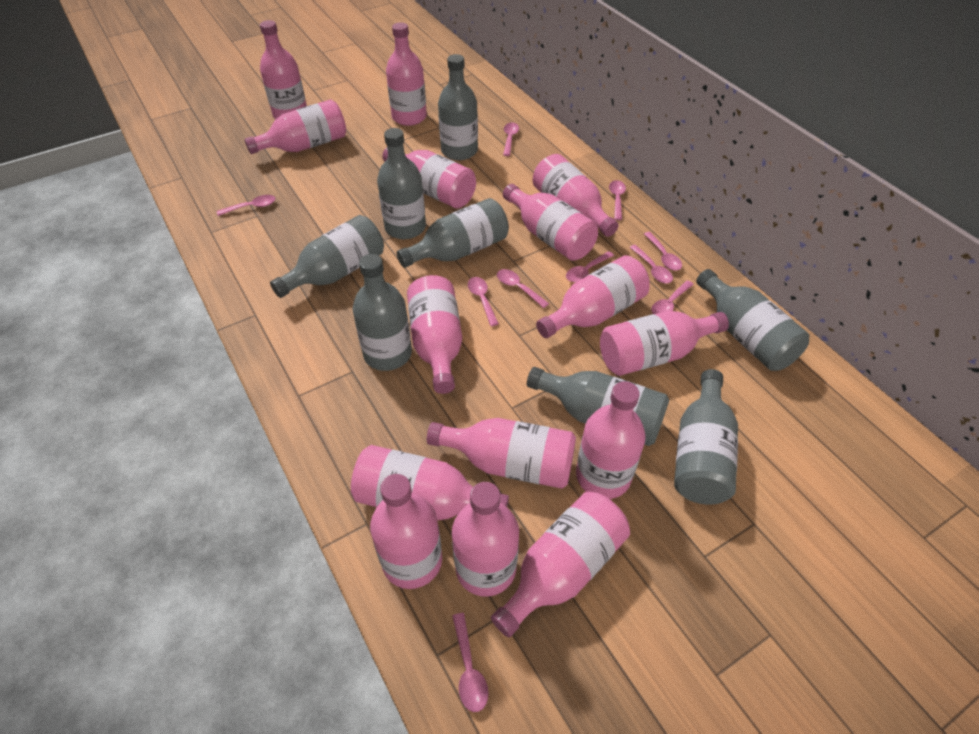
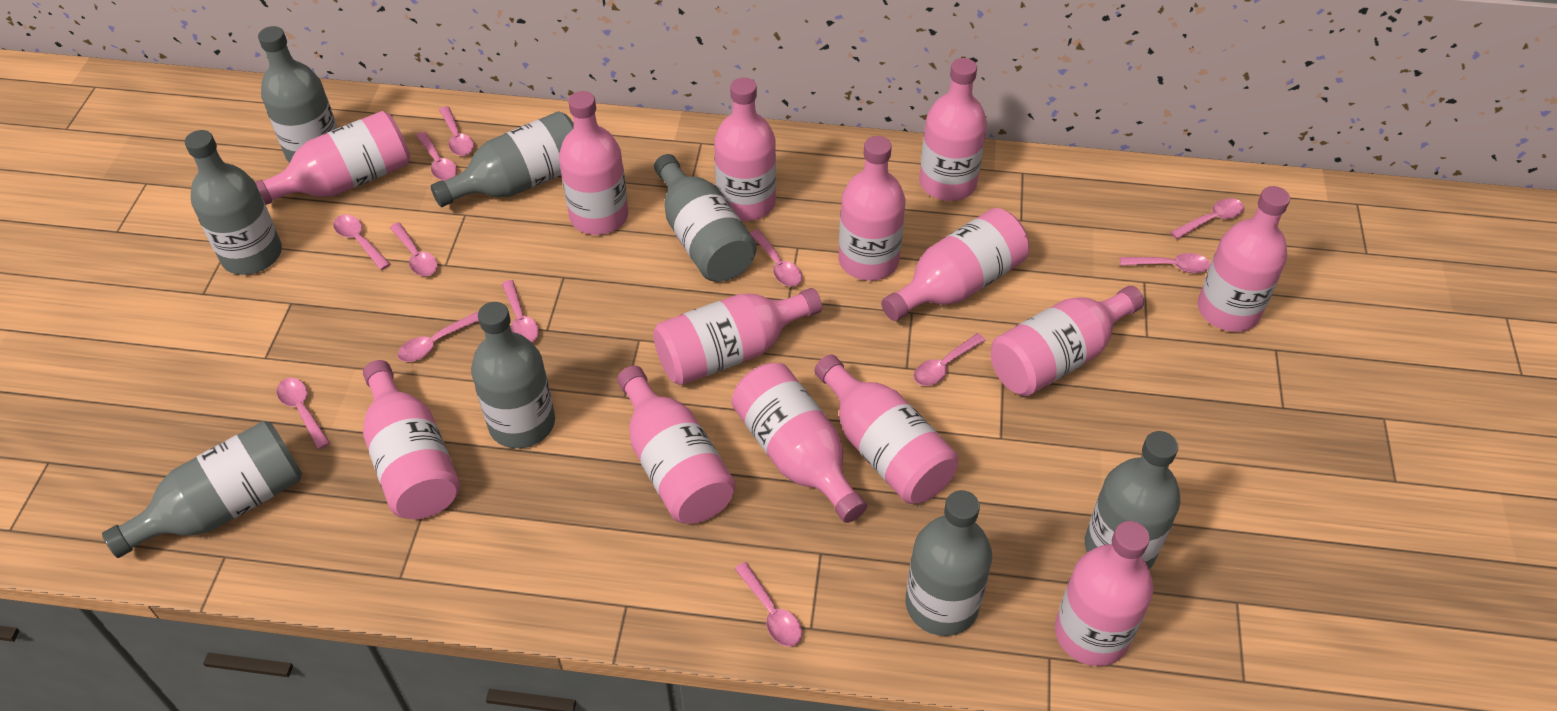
pink bottle: 15 -> 14
pink spoon: 10 -> 12

